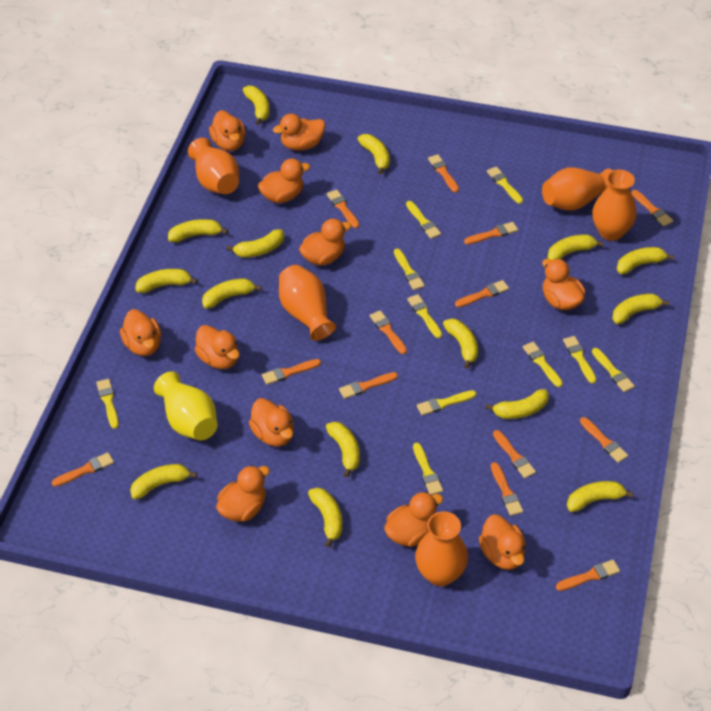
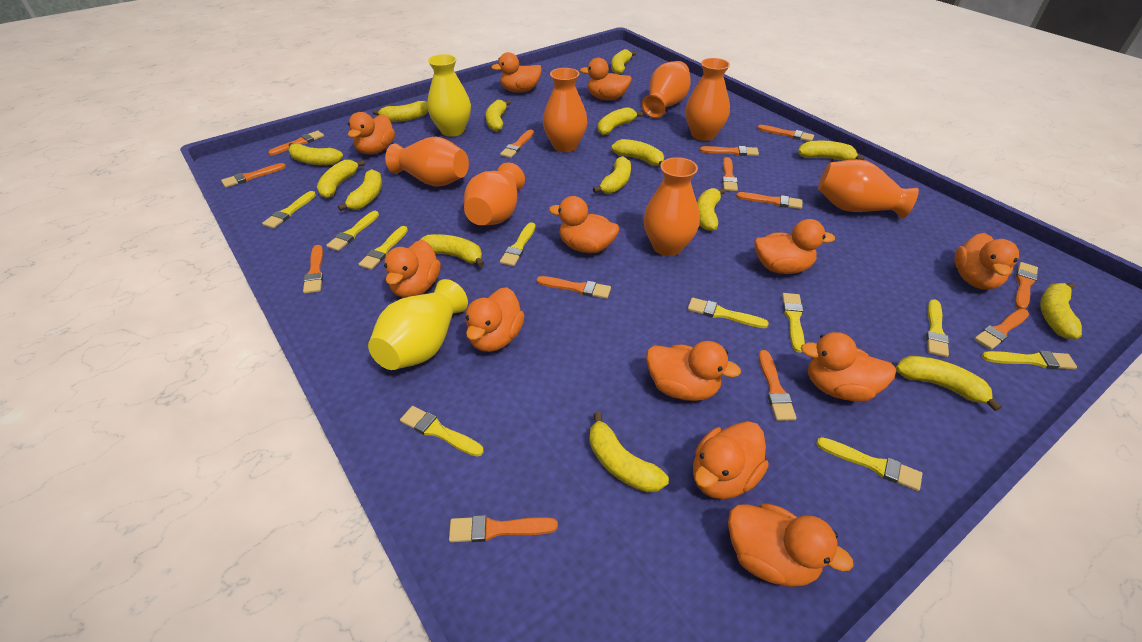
orange duck: 11 -> 12
orange vase: 5 -> 7
yellow vase: 1 -> 2

